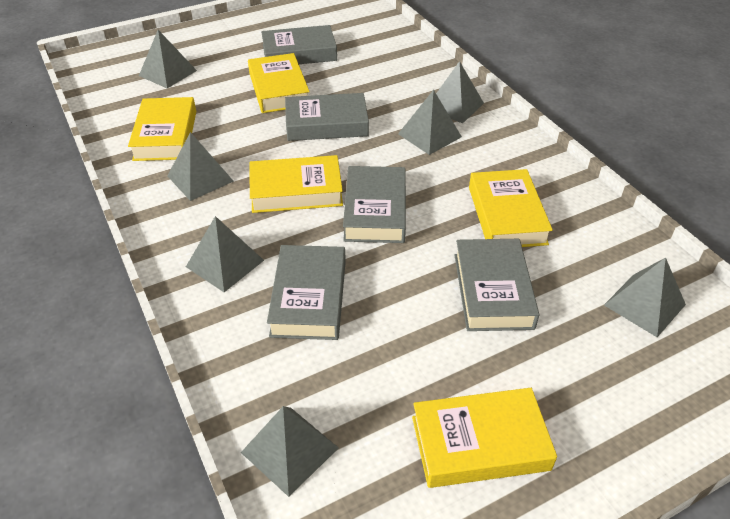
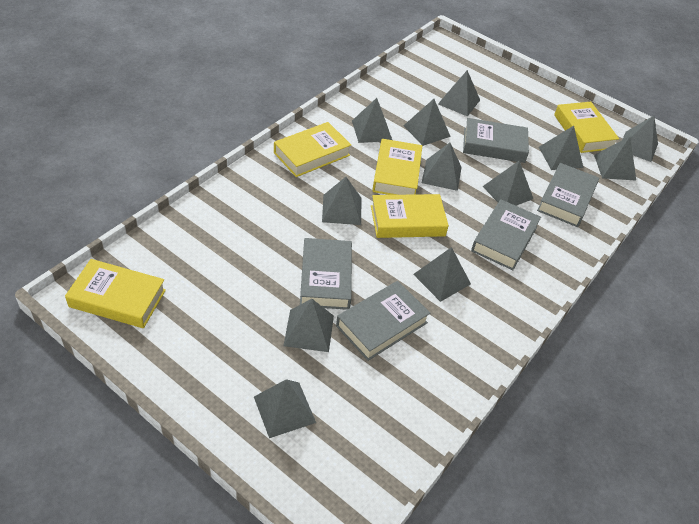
grey pyramid: 7 -> 12

